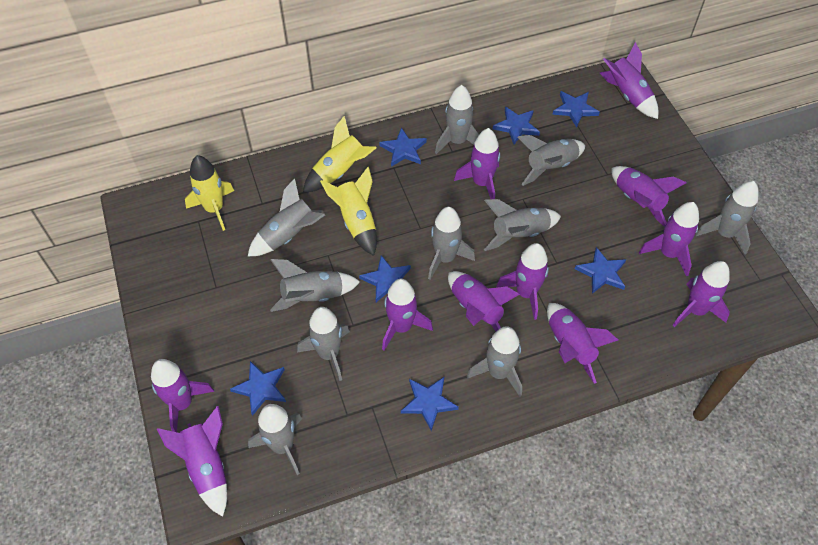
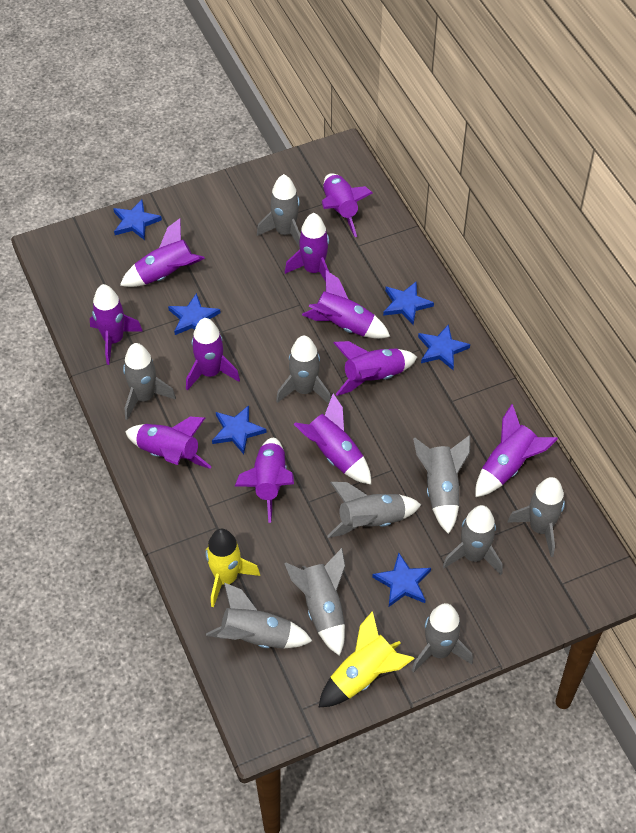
blue star: 7 -> 6
yellow rocket: 3 -> 2

